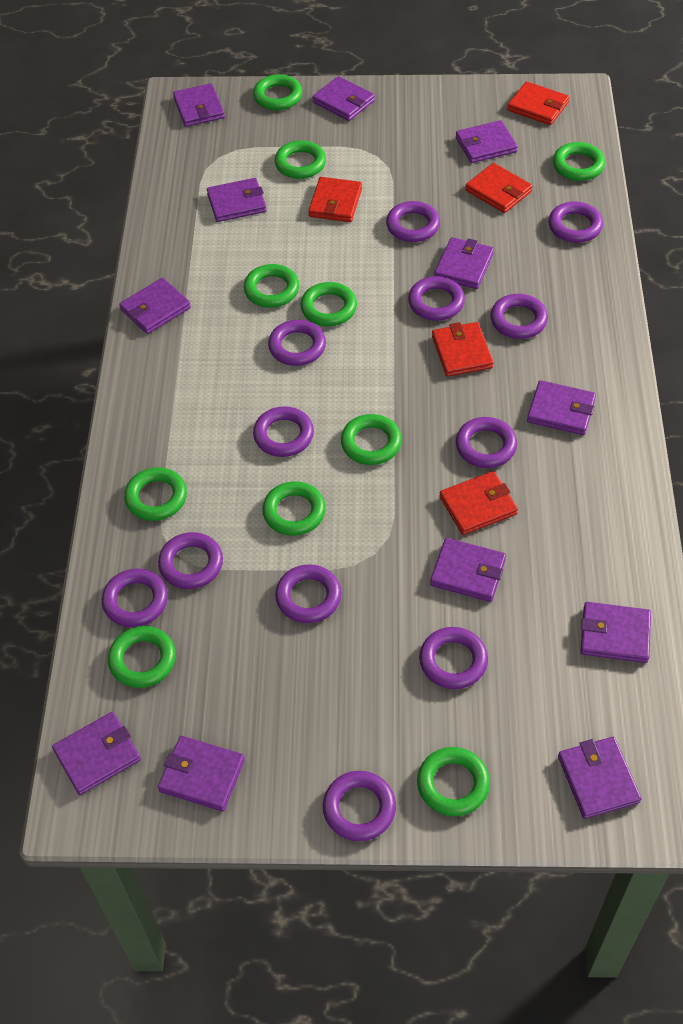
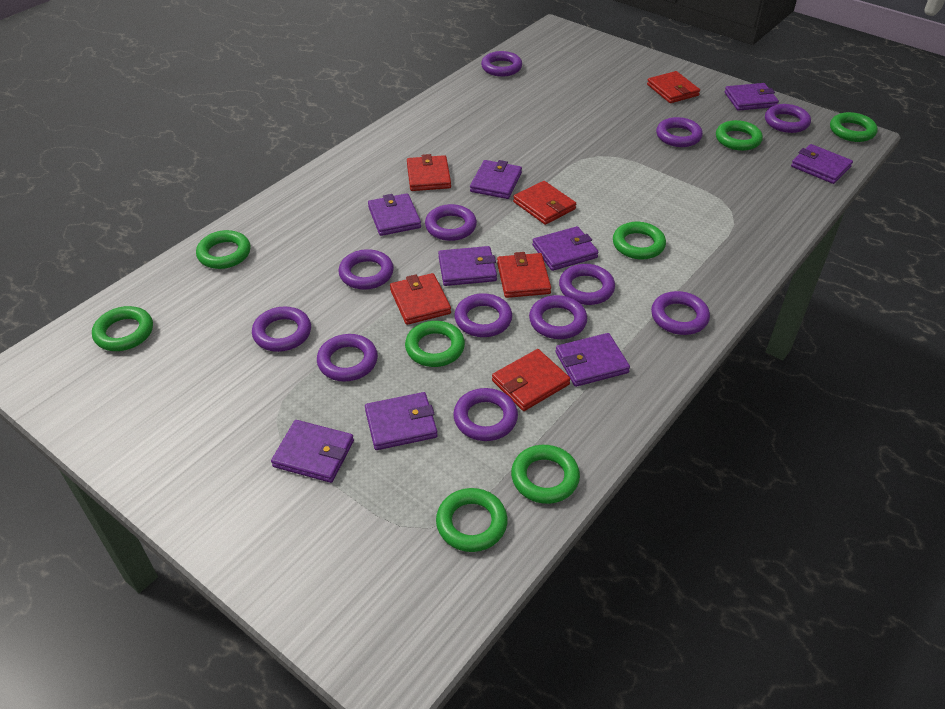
green ring: 10 -> 8
purple wallet: 12 -> 9
red wallet: 5 -> 6

